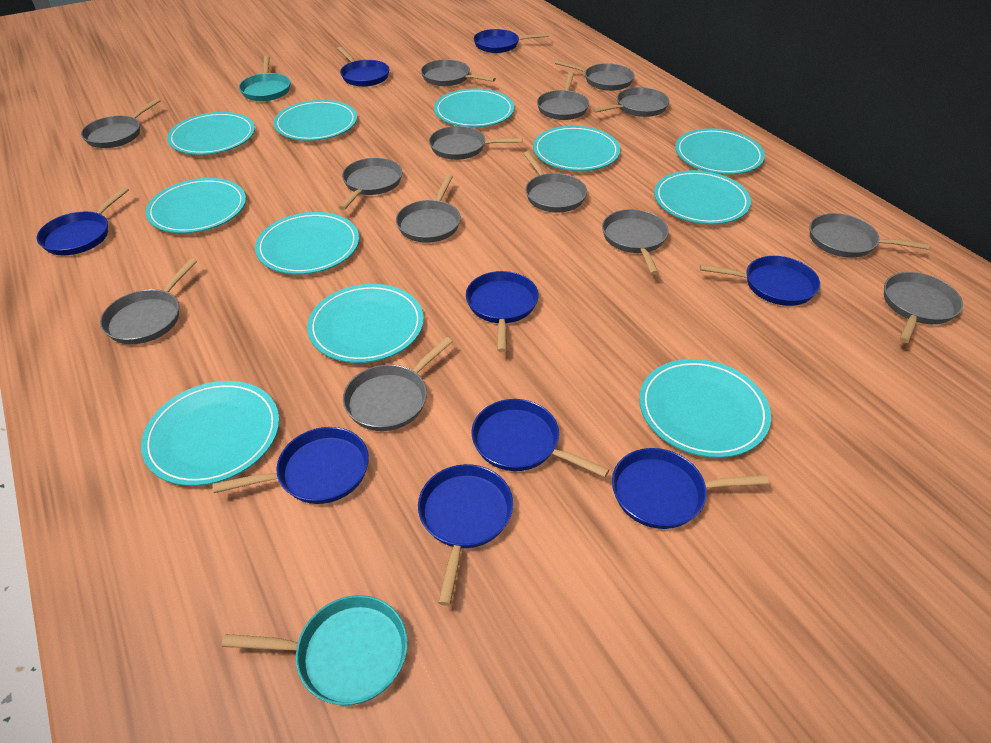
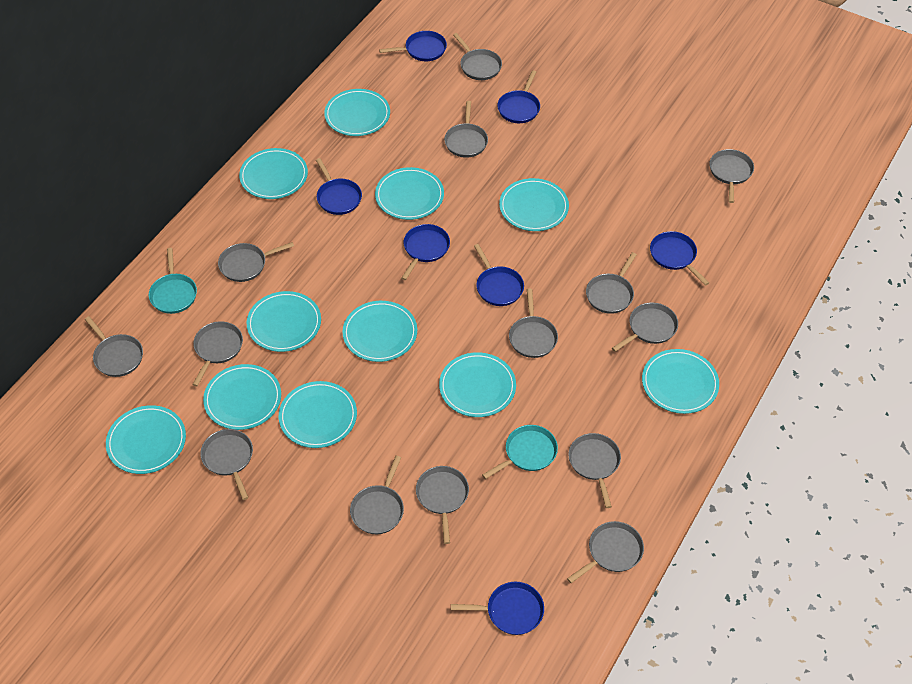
blue pan: 9 -> 7

